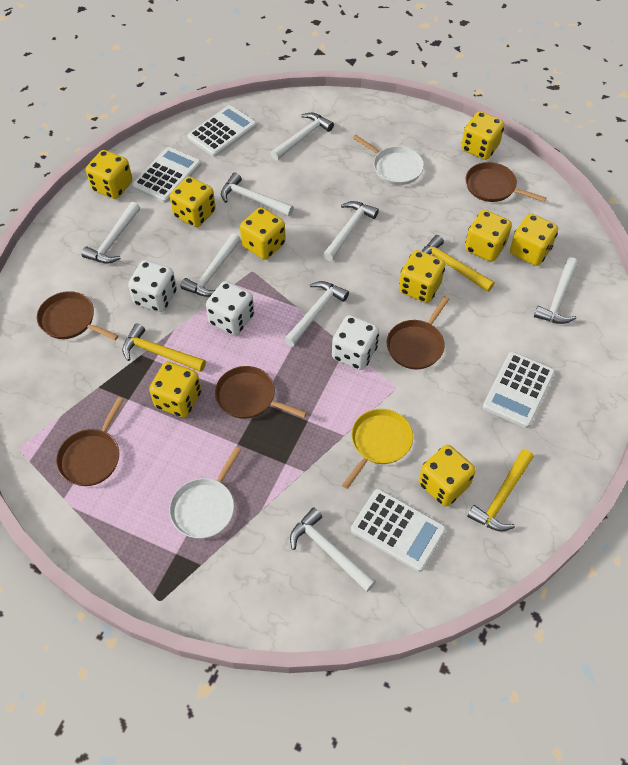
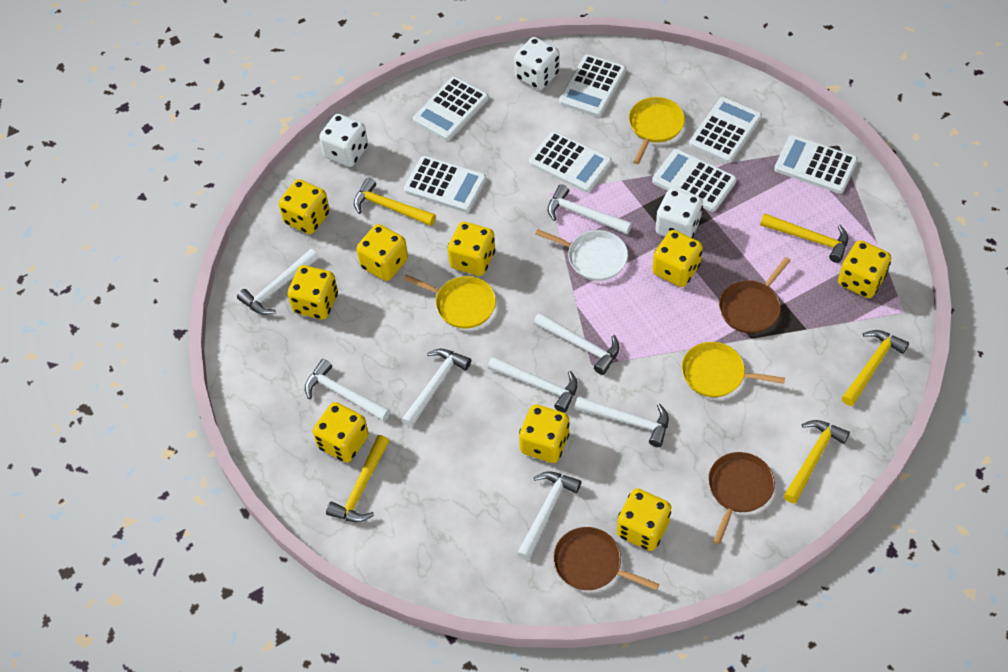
brown pan: 5 -> 3
white calculator: 4 -> 7
white pan: 2 -> 1
yellow hammer: 3 -> 5
yellow pan: 1 -> 3

